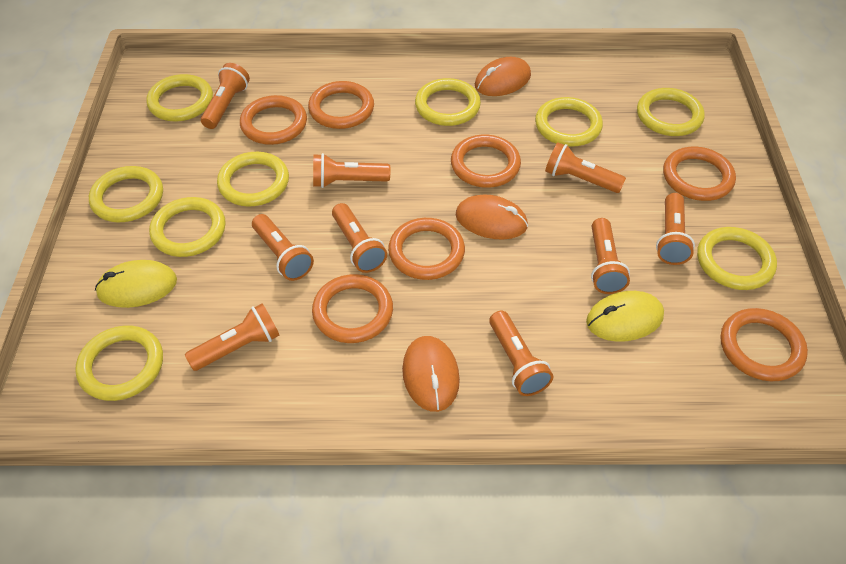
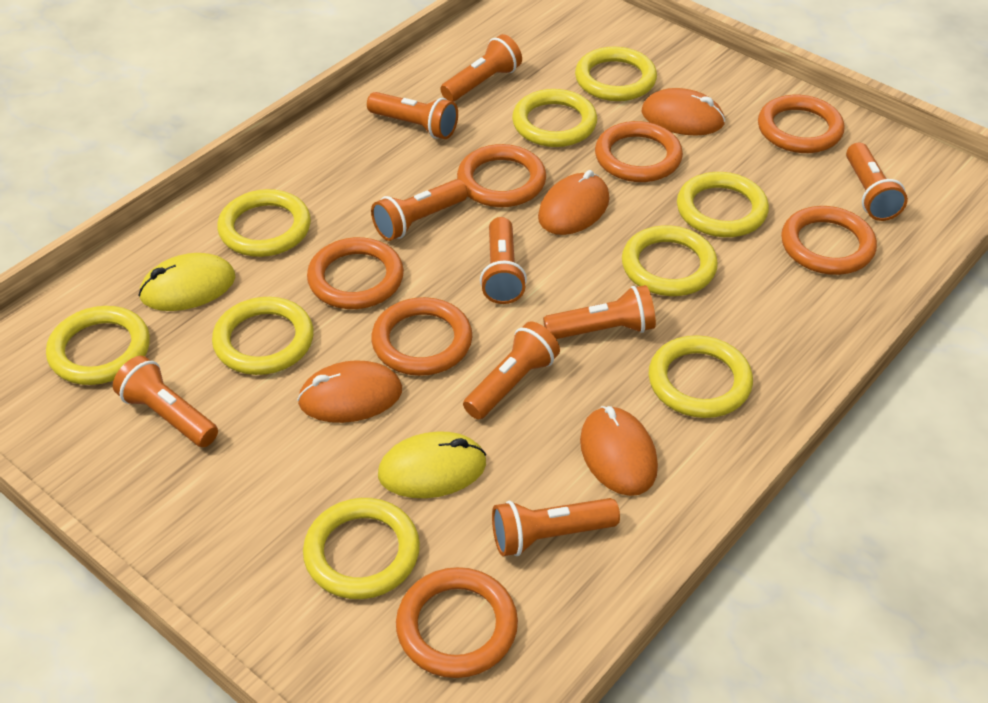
orange mouse: 3 -> 4

